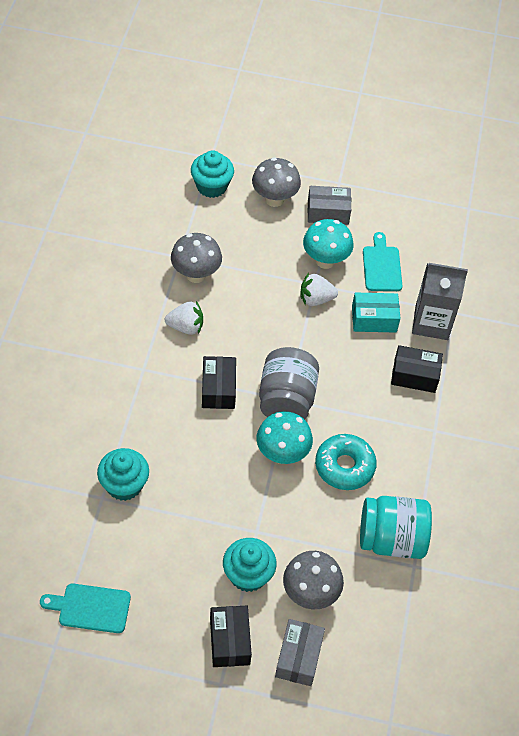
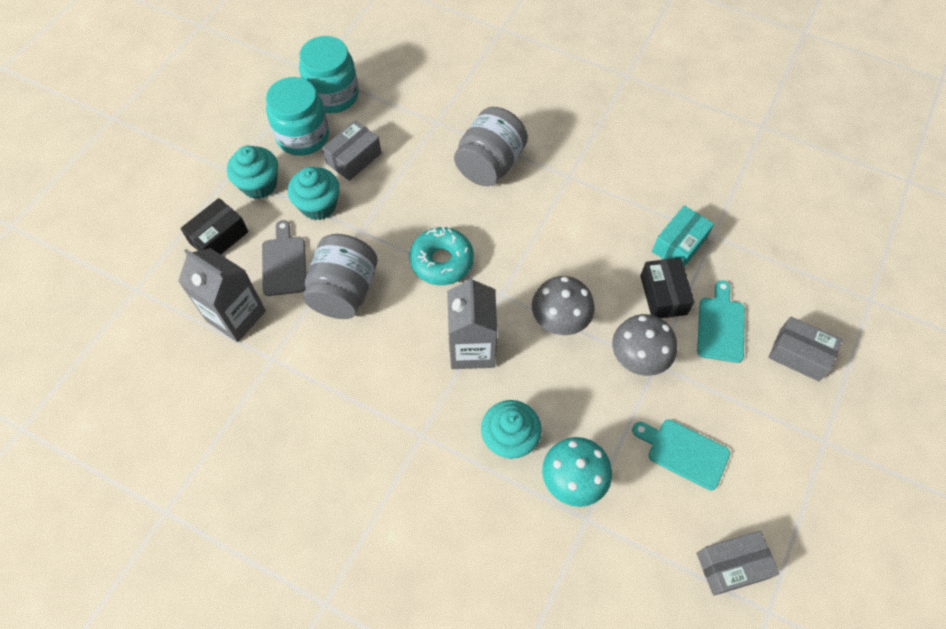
black box: 3 -> 2
grey box: 2 -> 3
grey carton: 1 -> 2
grey cutting board: 0 -> 1
grey jar: 1 -> 2
grey mushroom: 3 -> 2
turquoise jar: 1 -> 2
turquoise mushroom: 2 -> 1
white strawberry: 2 -> 0

